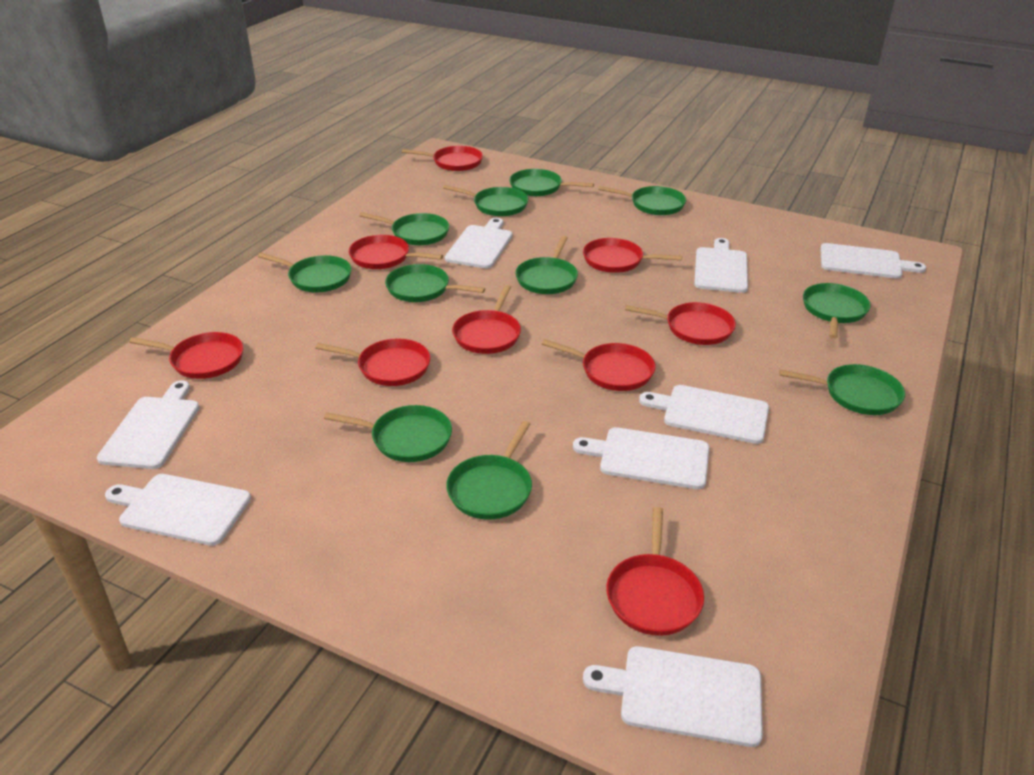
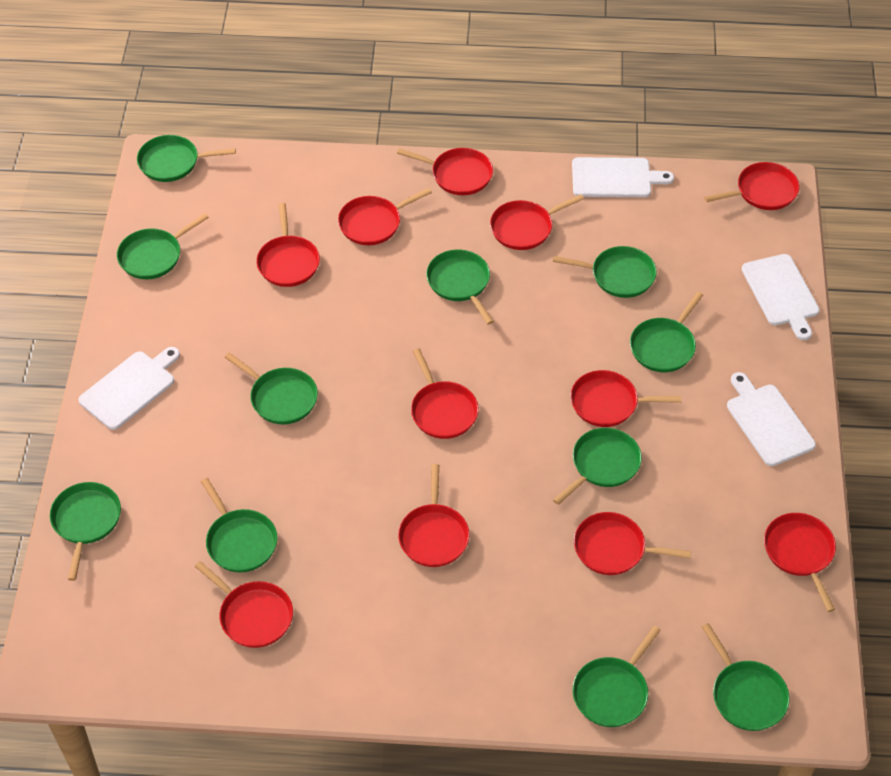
red pan: 9 -> 11
white cutting board: 8 -> 4

